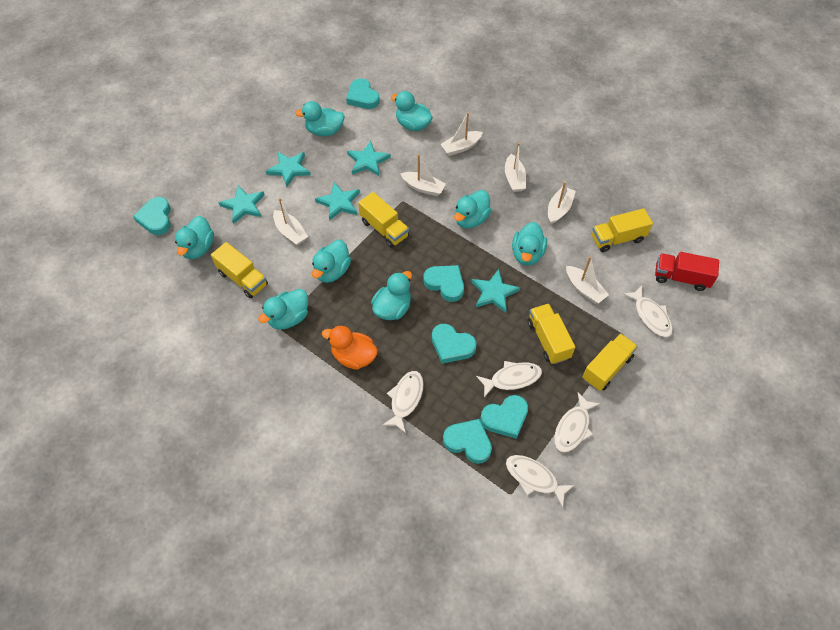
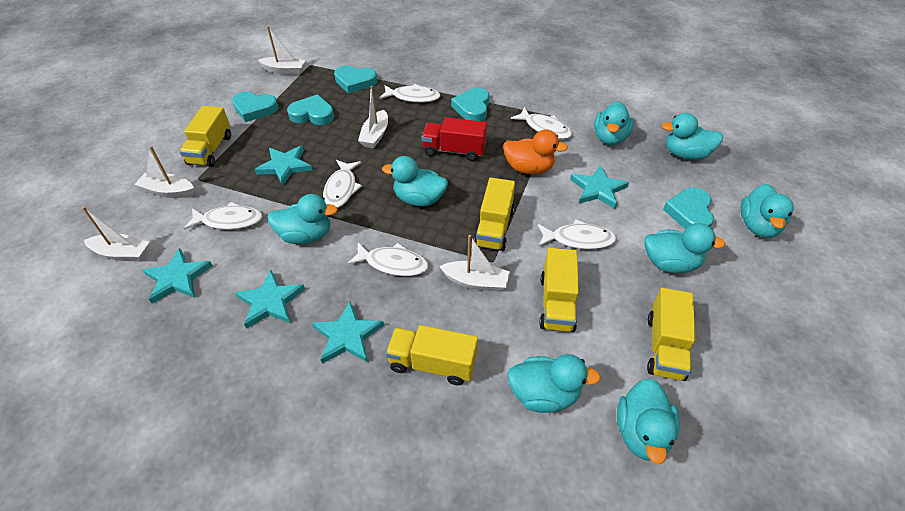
turquoise heart: 6 -> 5
white boat: 6 -> 5
white fish: 5 -> 6

